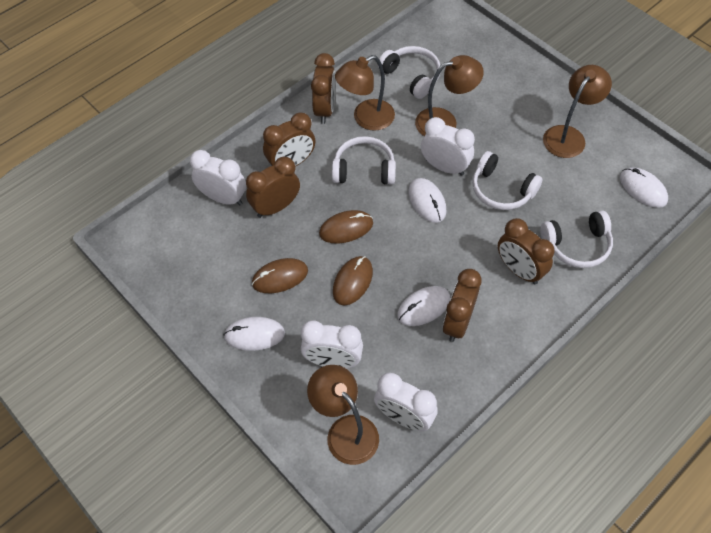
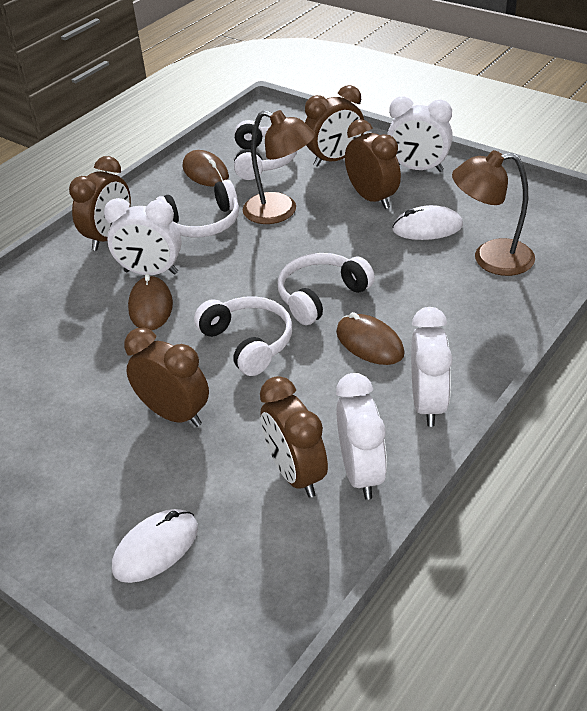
brown lamp: 4 -> 2
white mouse: 4 -> 2

